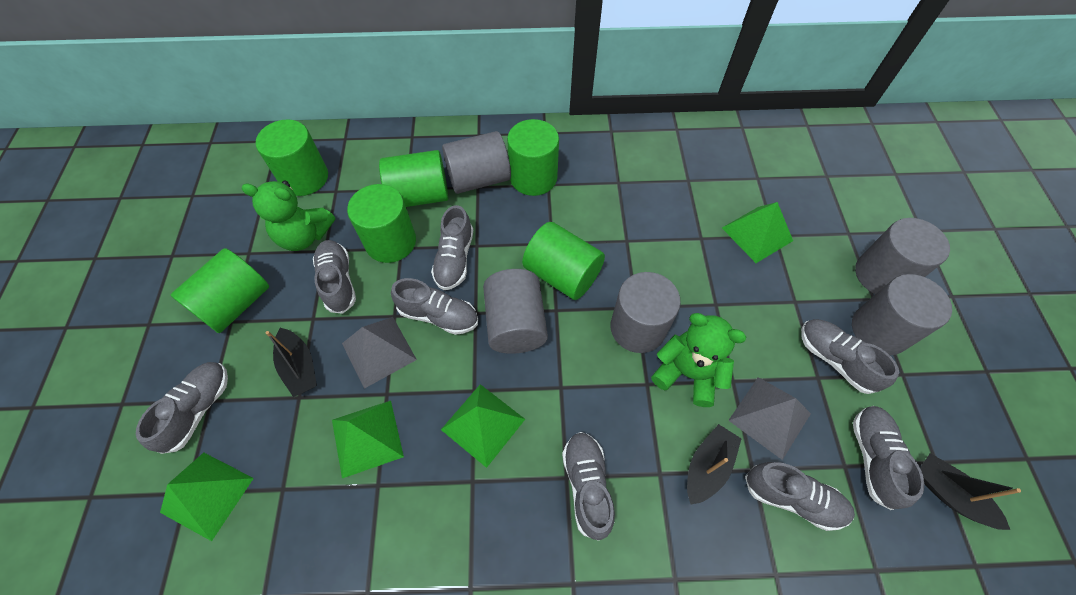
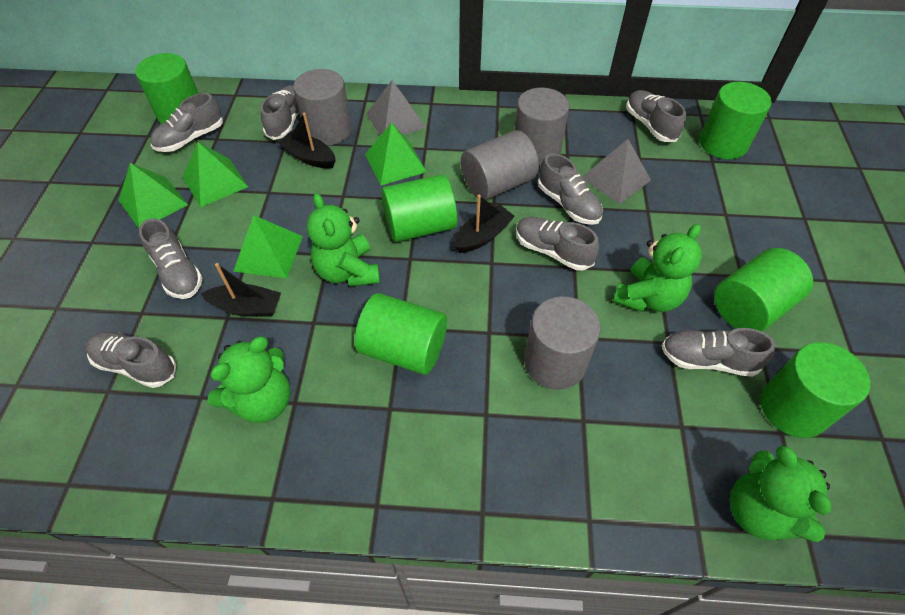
green teddy bear: 2 -> 4
grey cylinder: 5 -> 4

